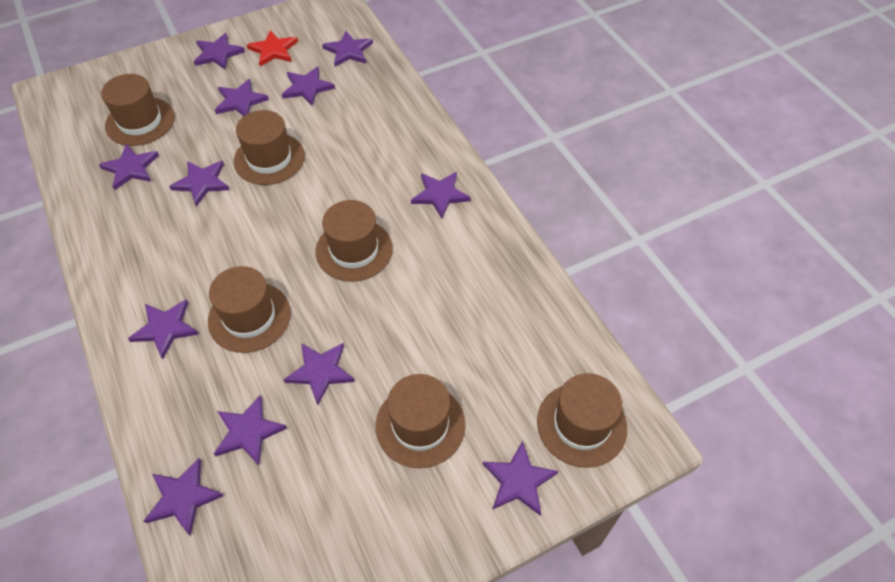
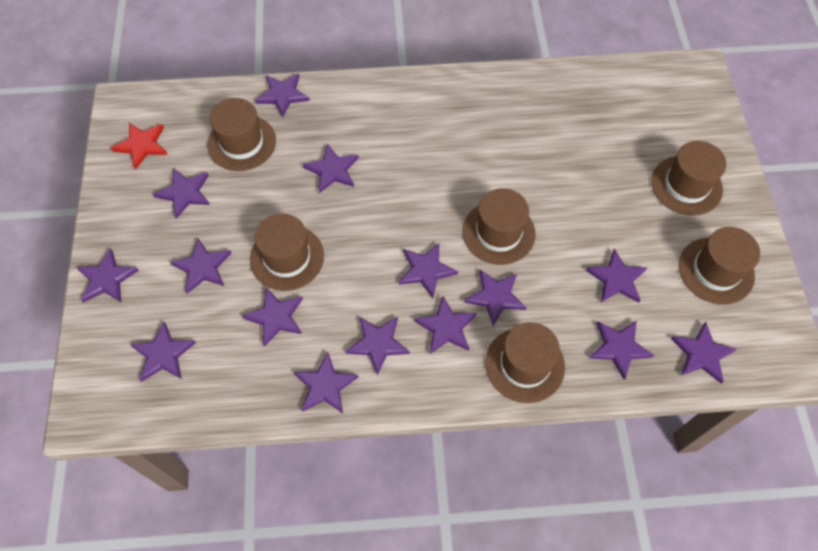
purple star: 12 -> 15

